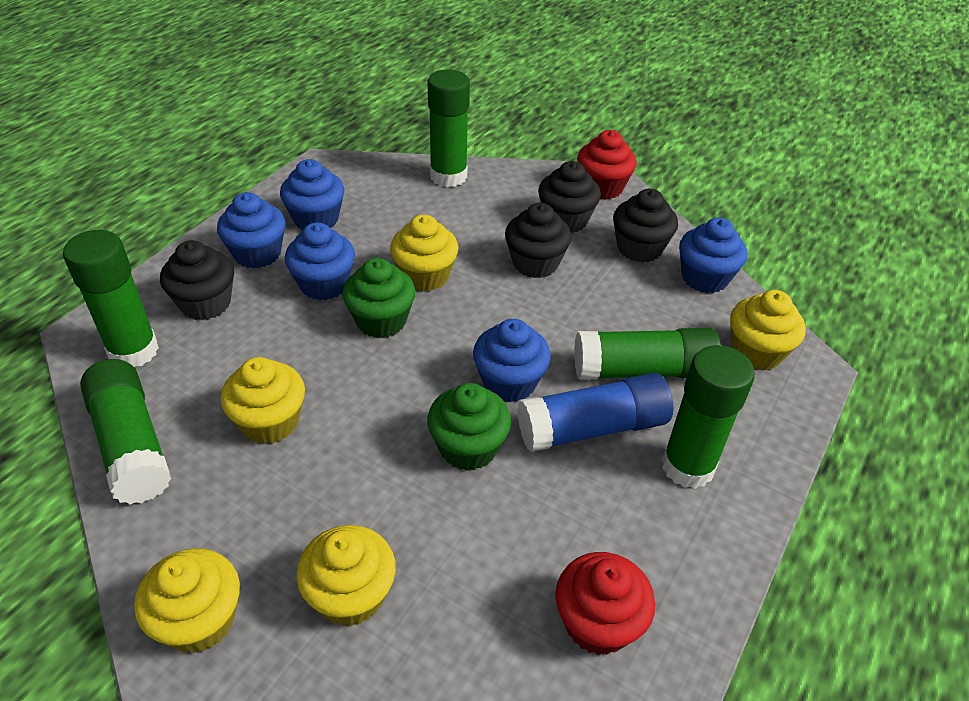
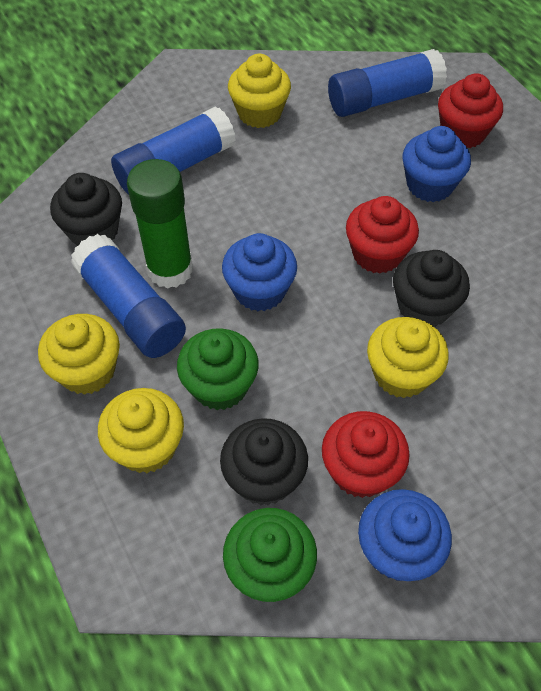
black cupcake: 4 -> 3
blue cupcake: 5 -> 3
blue glue stick: 1 -> 3
green glue stick: 5 -> 1
red cupcake: 2 -> 3
yellow cupcake: 5 -> 4

